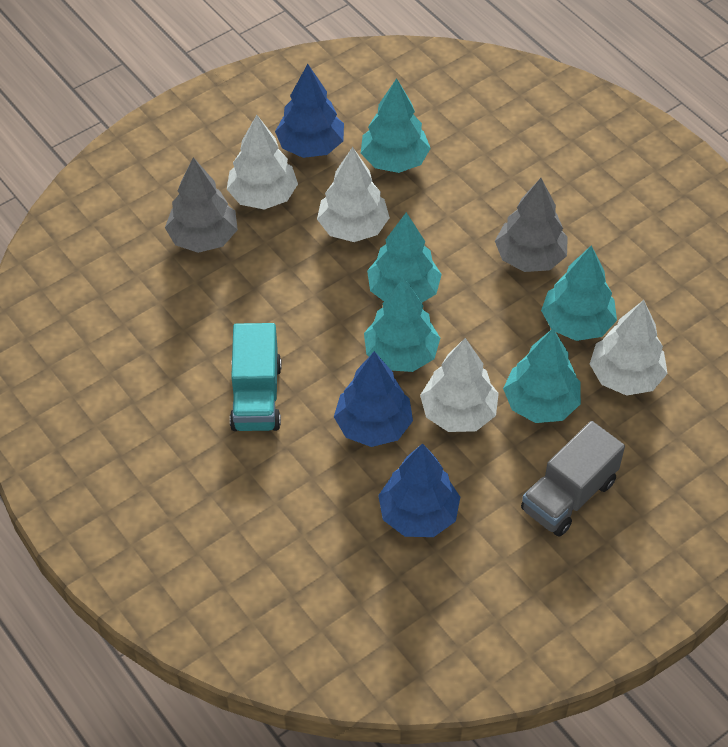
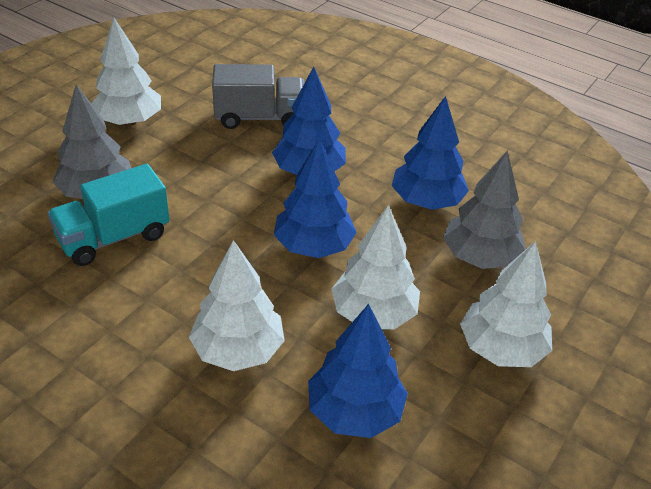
blue tree: 3 -> 4
turquoise tree: 5 -> 0

